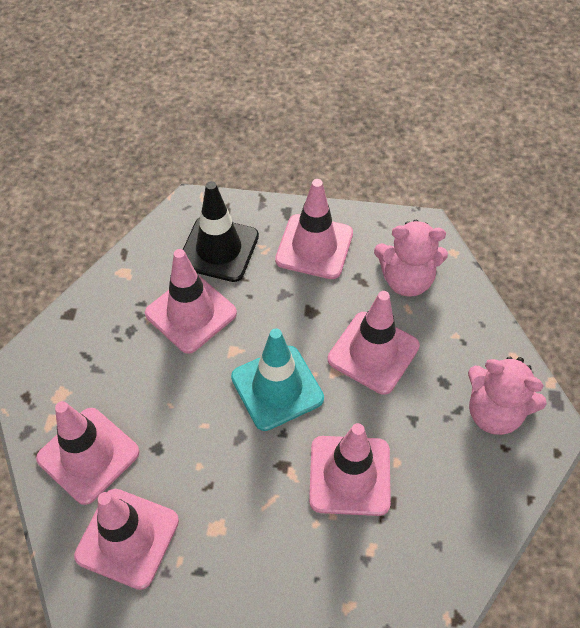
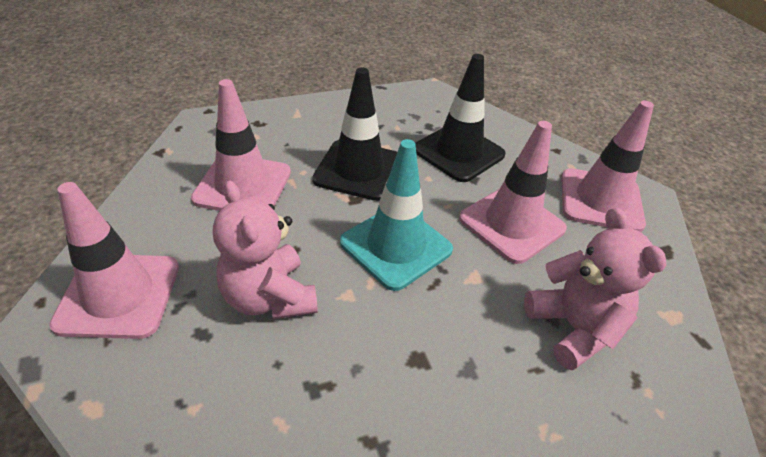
black traffic cone: 1 -> 2
pink traffic cone: 6 -> 4

